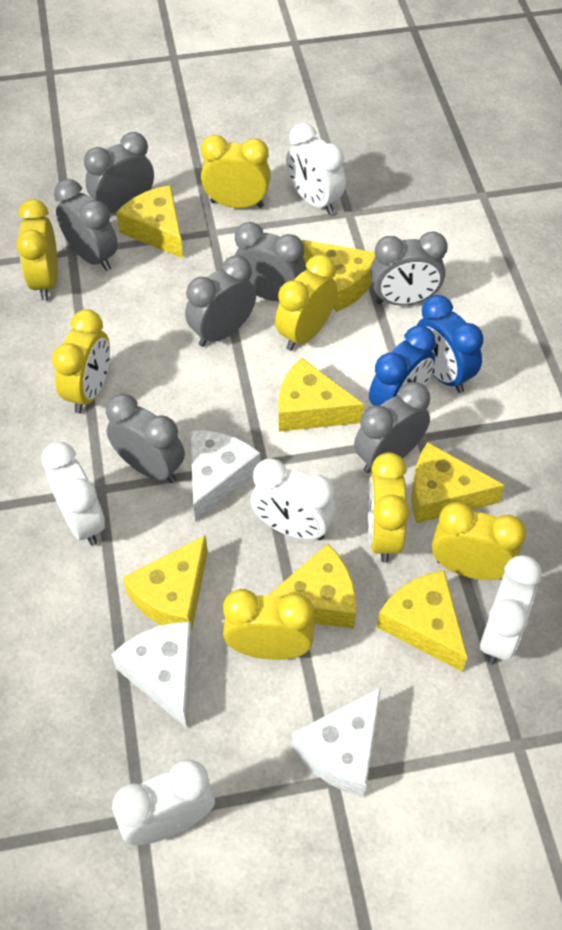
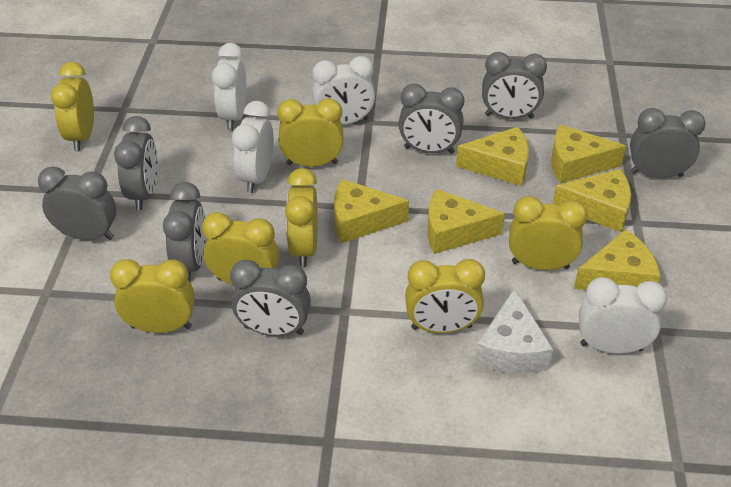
blue clock: 2 -> 0
white cheese: 3 -> 1
white clock: 5 -> 4
yellow cheese: 7 -> 6

